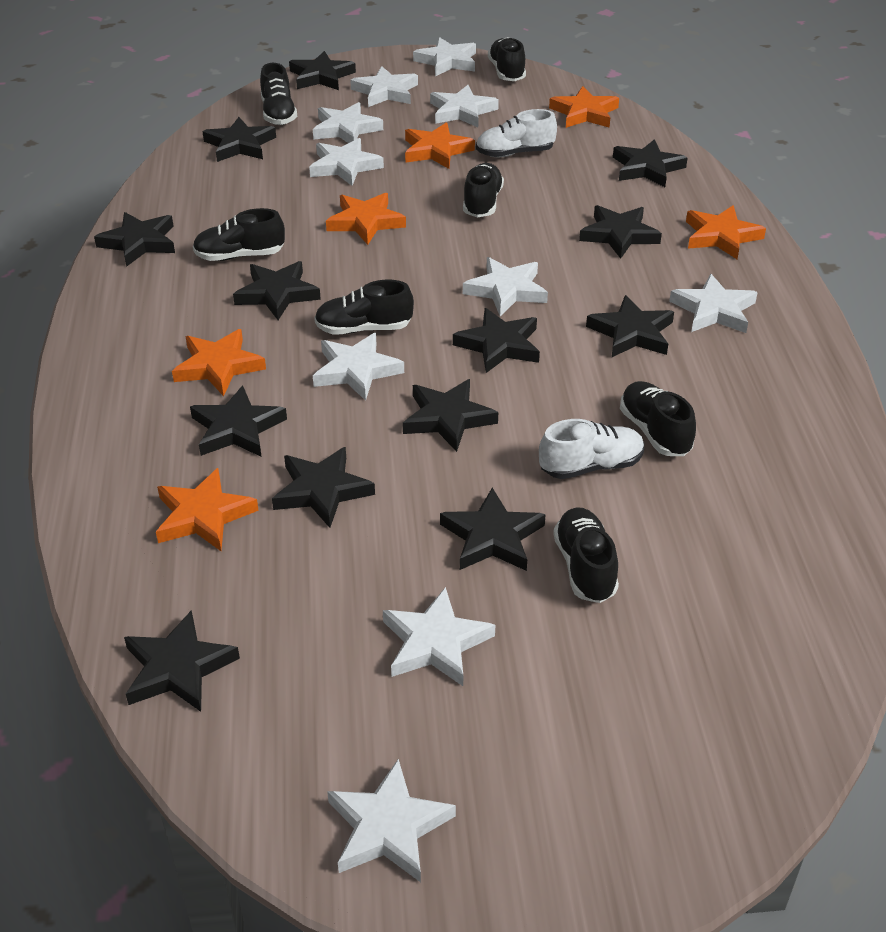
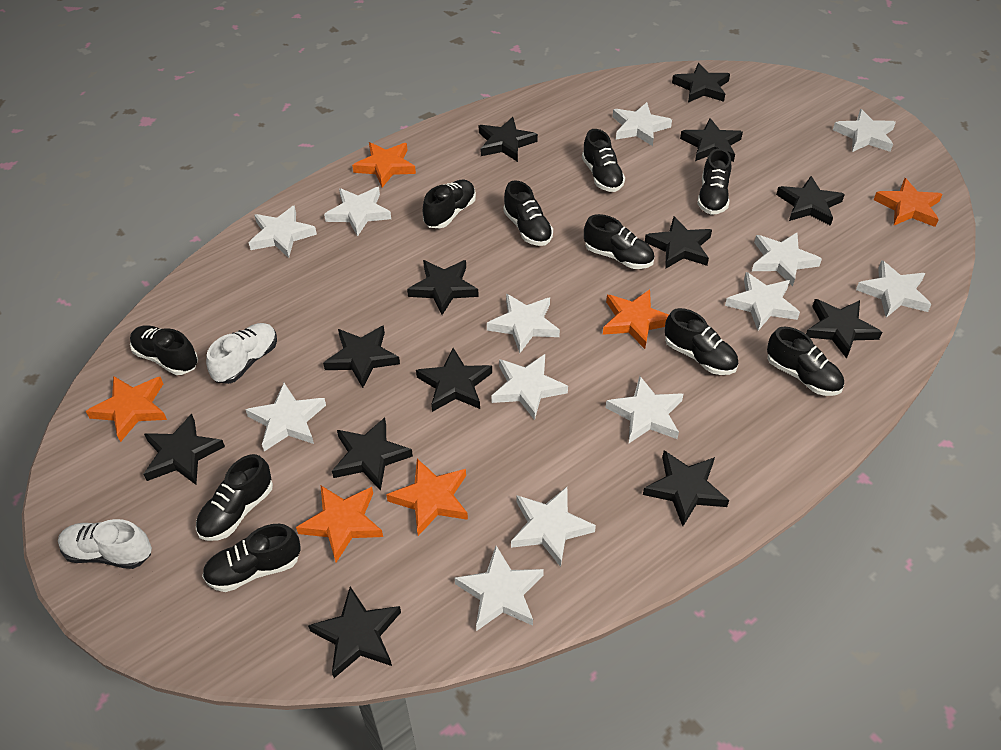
black shoe: 7 -> 10
white star: 10 -> 13

